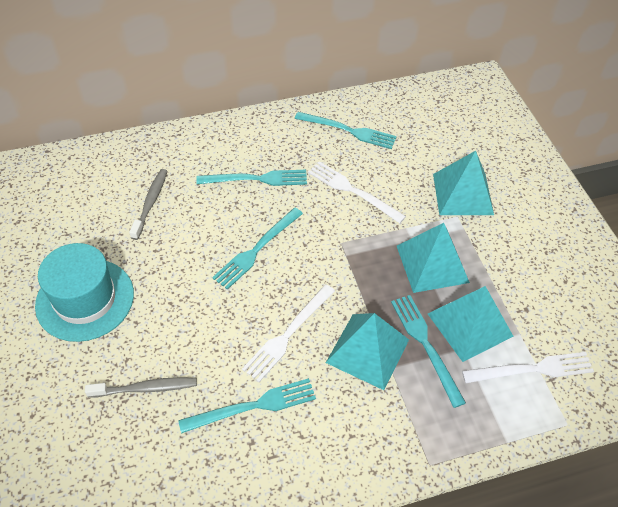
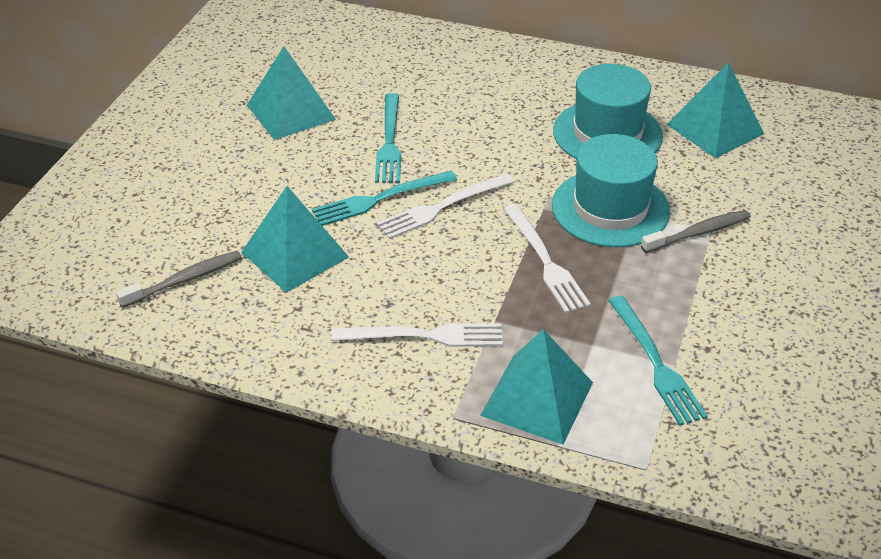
turquoise fork: 5 -> 3
turquoise hat: 1 -> 2

